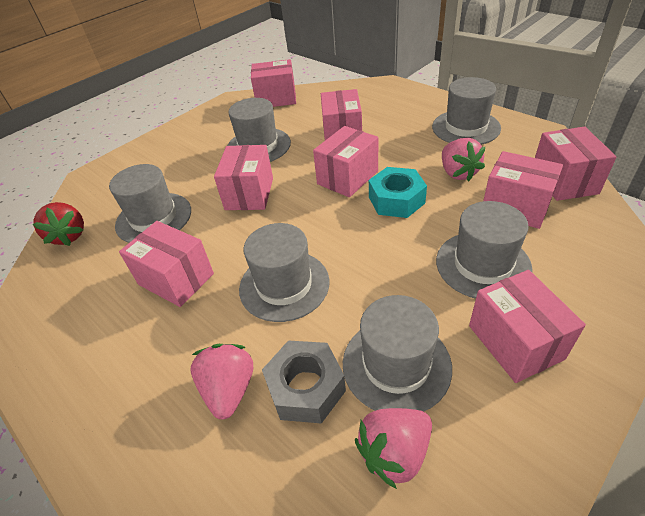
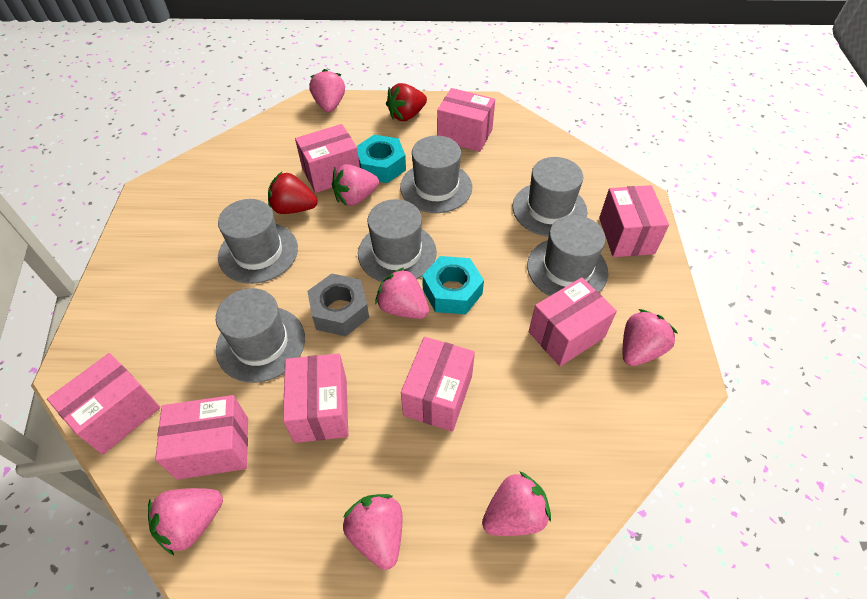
pink strawberry: 3 -> 7
red strawberry: 1 -> 2
turquoise nut: 1 -> 2

